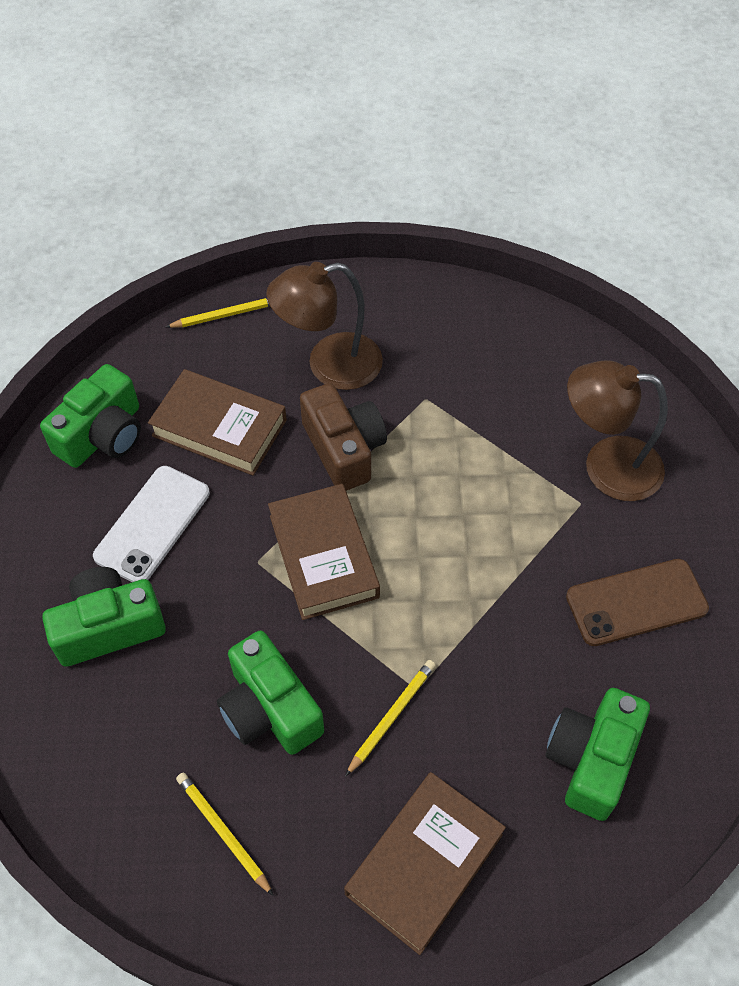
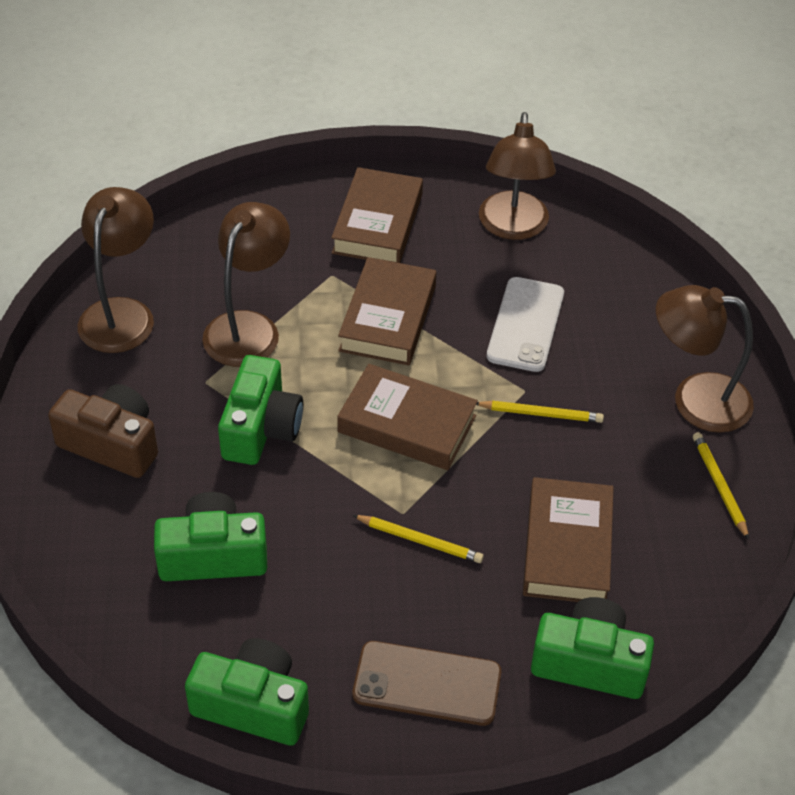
brown book: 3 -> 4
brown lamp: 2 -> 4

